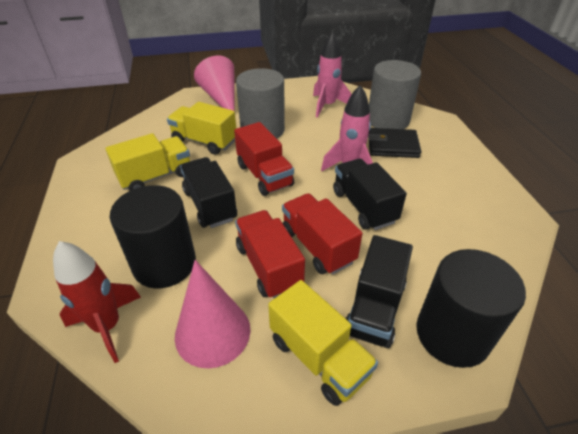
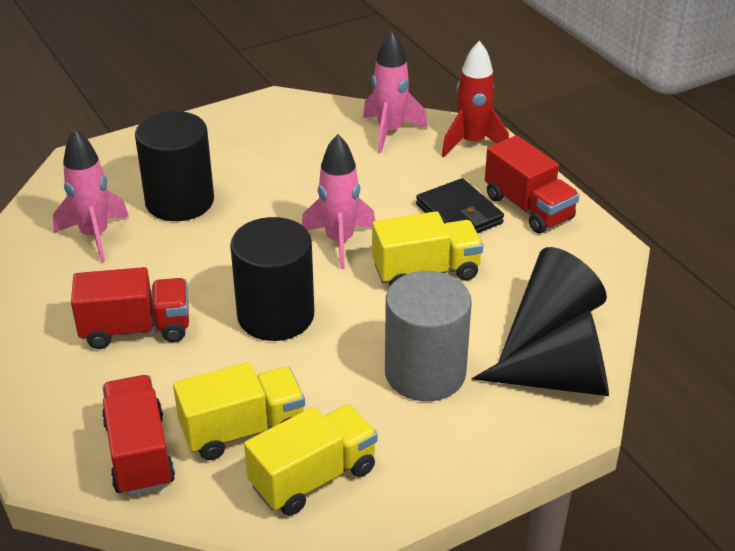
black cone: 0 -> 2
black truck: 3 -> 0
grey cylinder: 2 -> 1
pink cone: 2 -> 0
pink rocket: 2 -> 3

